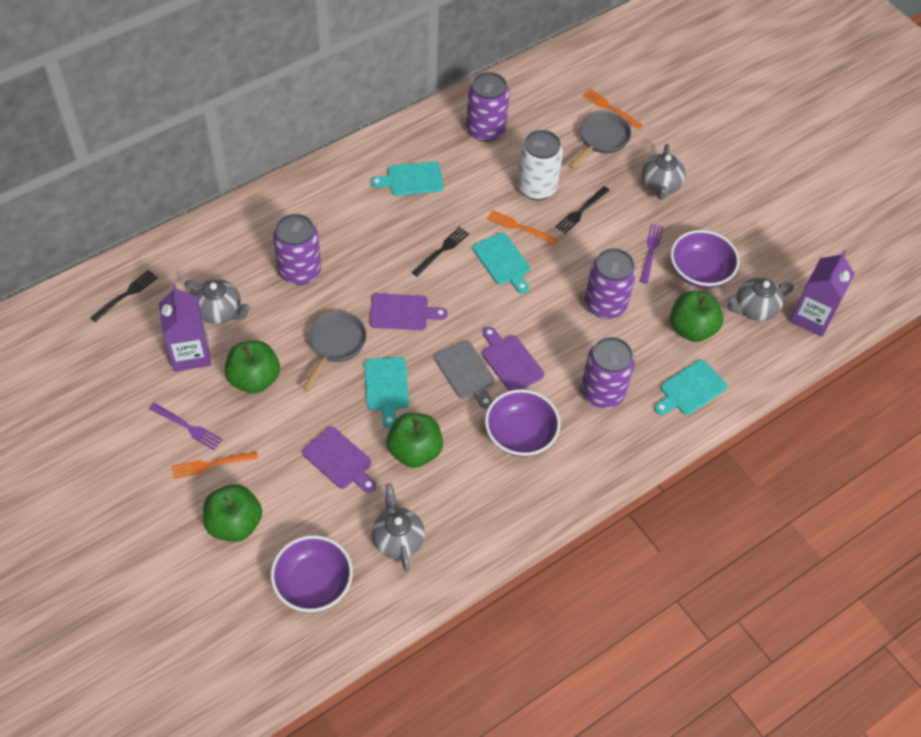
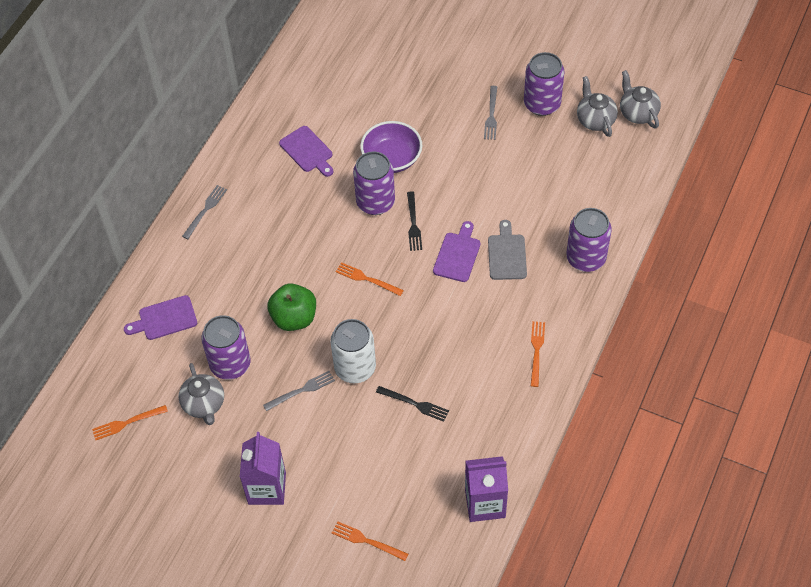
black fork: 3 -> 2
green apple: 4 -> 1
grey fork: 0 -> 3
grey pan: 2 -> 0
grey teapot: 4 -> 3
orange fork: 3 -> 4
purple bowl: 3 -> 1
purple fork: 2 -> 0
turquoise cutting board: 4 -> 0

